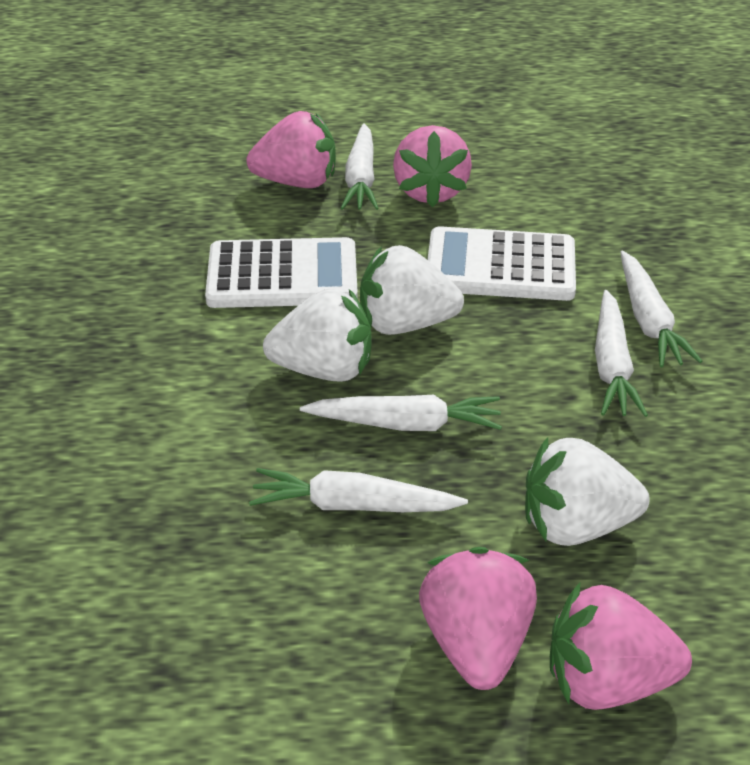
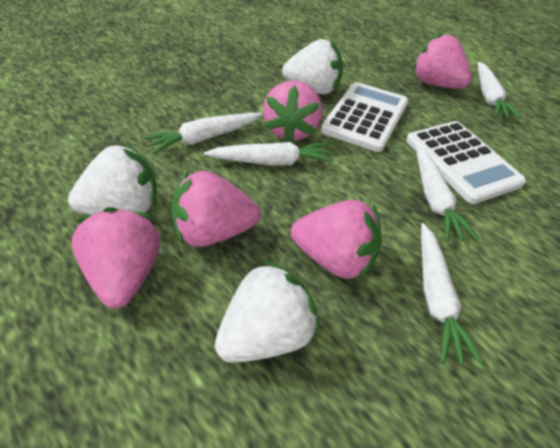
pink strawberry: 4 -> 5

